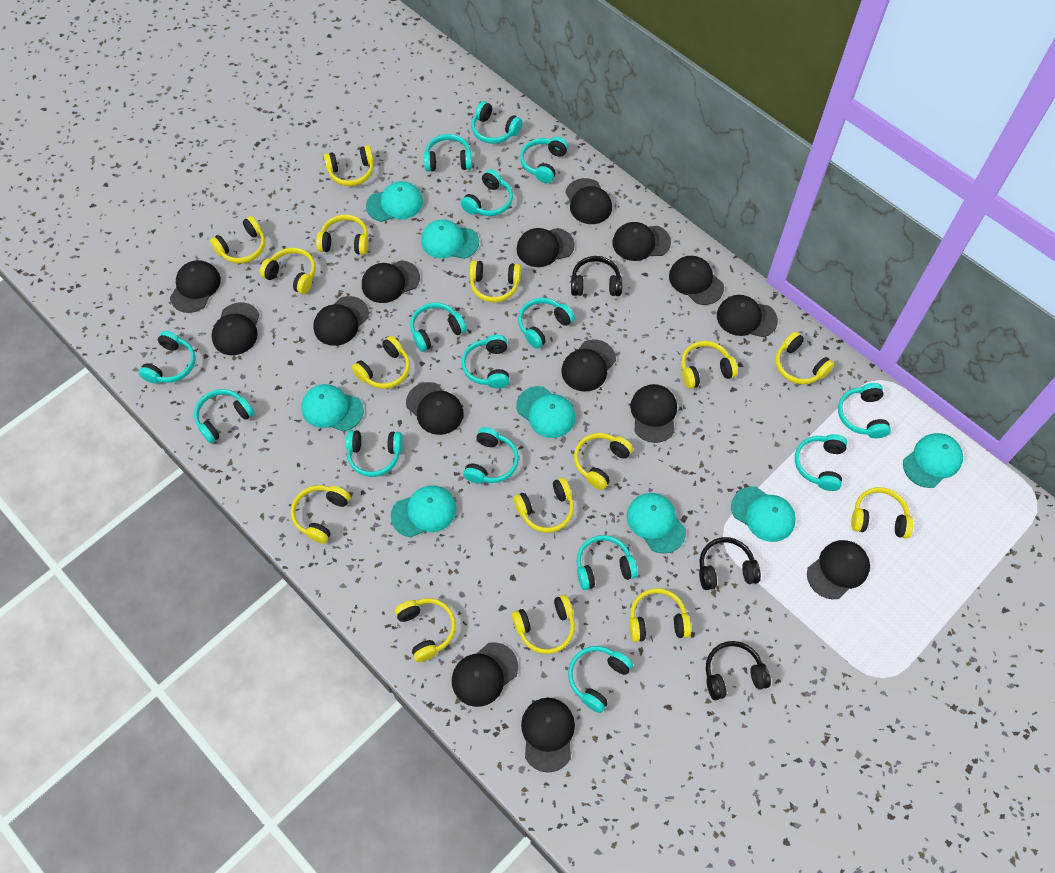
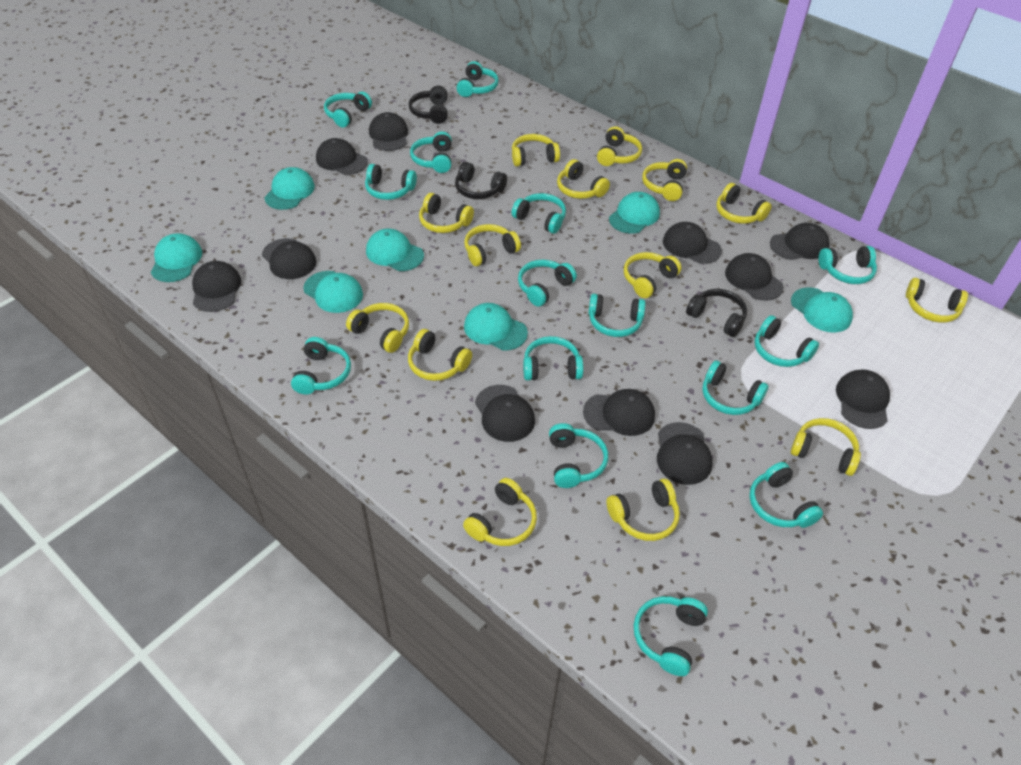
black cap: 15 -> 11
turquoise cap: 8 -> 7
yellow headphones: 15 -> 14

